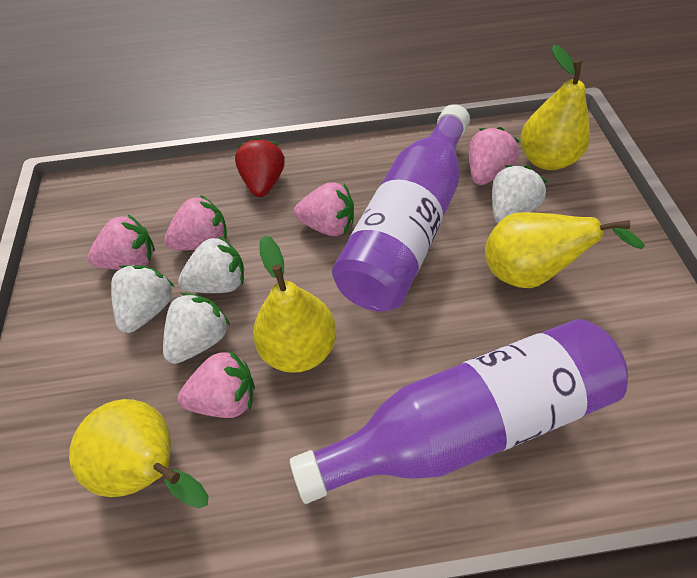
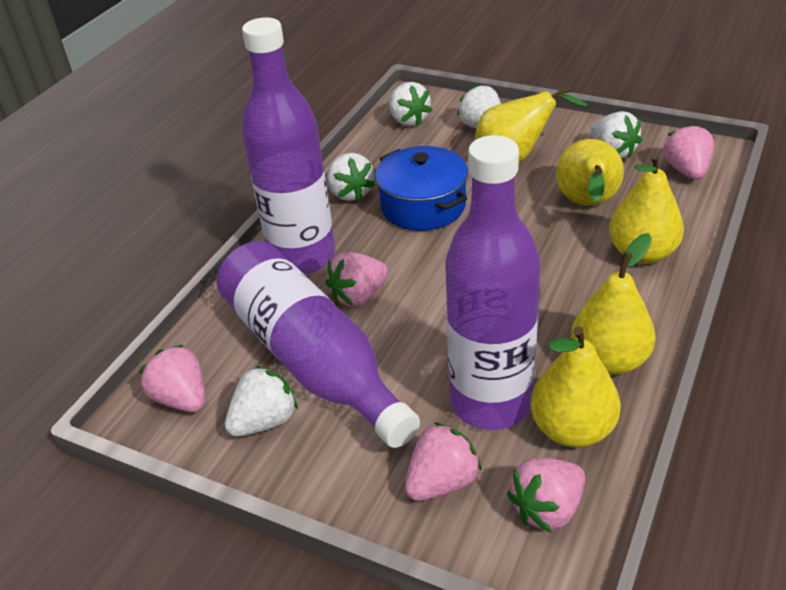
blue pot: 0 -> 1
purple bottle: 2 -> 3
red strawberry: 1 -> 0
white strawberry: 4 -> 5
yellow pear: 4 -> 5

